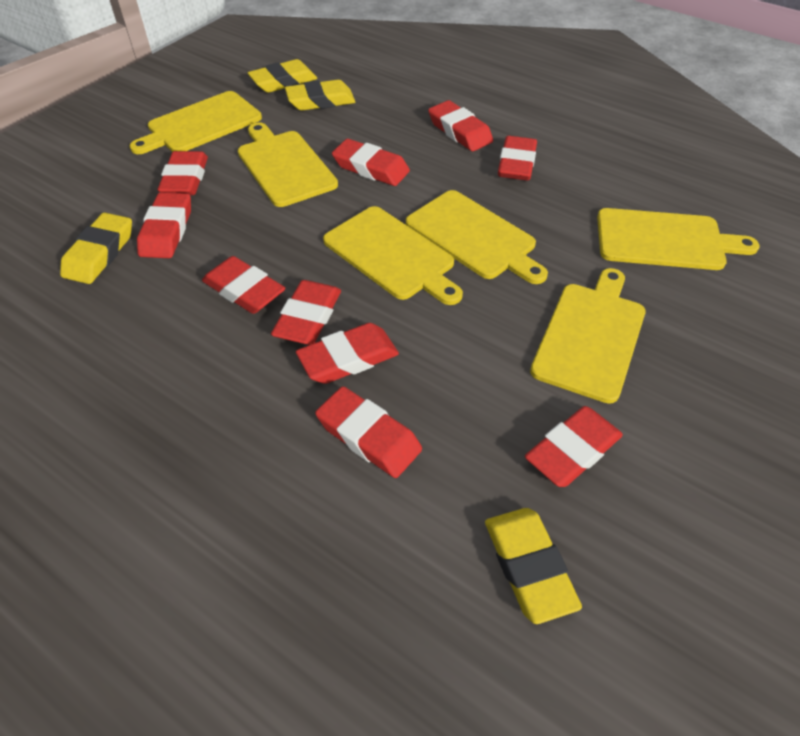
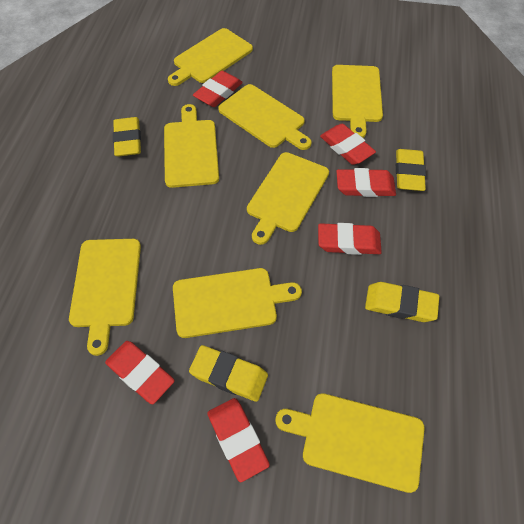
red eraser: 10 -> 6
yellow cutting board: 6 -> 8

